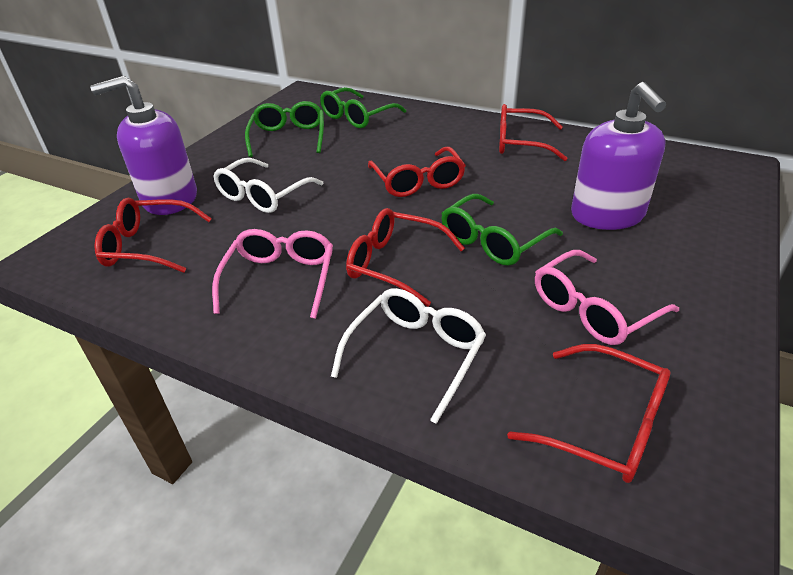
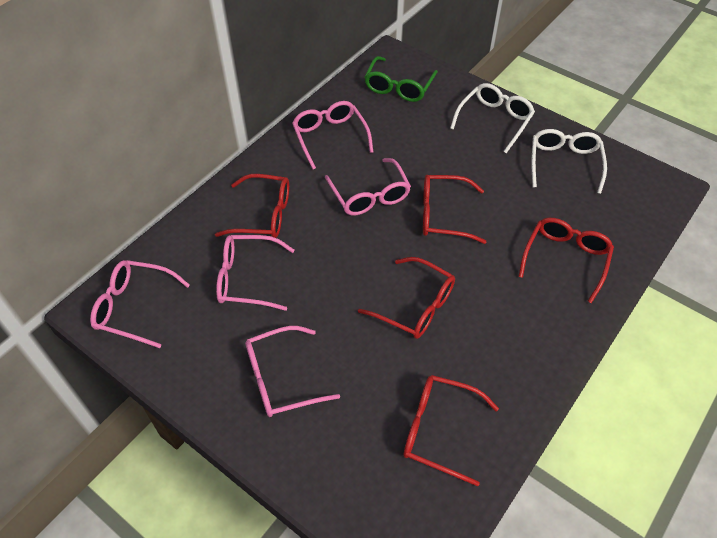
green glasses: 3 -> 1
pink glasses: 2 -> 5
purple soap dispenser: 2 -> 0

